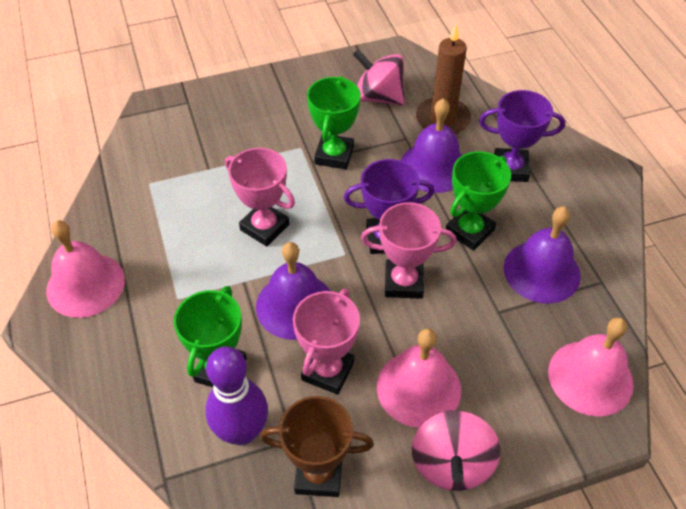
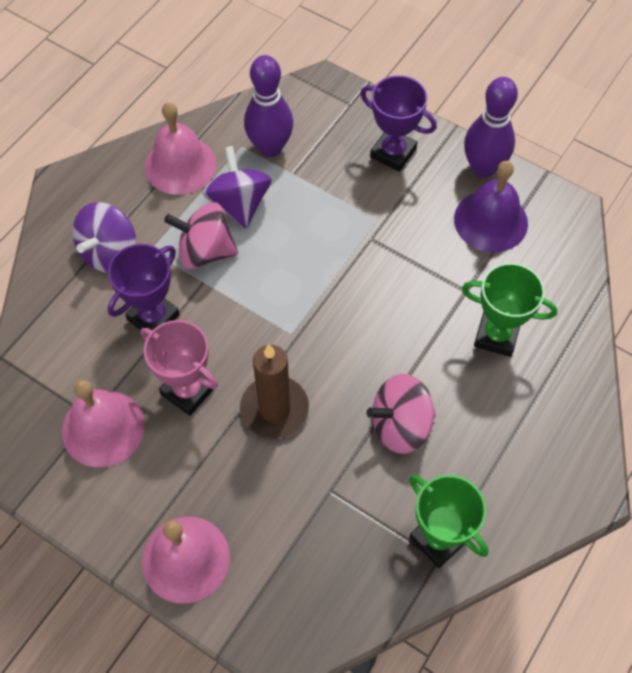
brown trophy: 1 -> 0
green trophy: 3 -> 2
pink trophy: 3 -> 1
purple bell: 3 -> 1
purple bowling pin: 1 -> 2
purple spinning top: 0 -> 2

